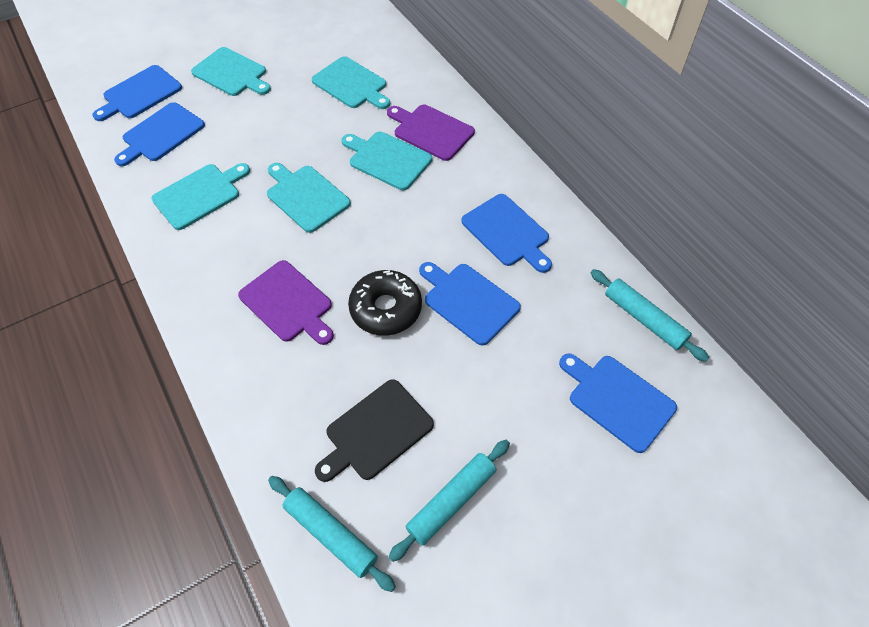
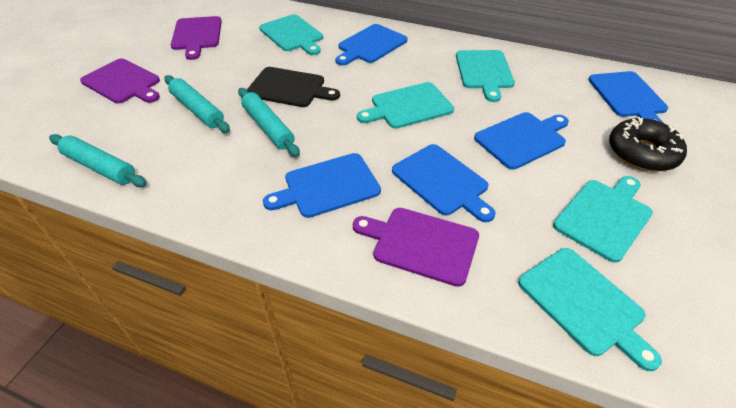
purple cutting board: 2 -> 3

